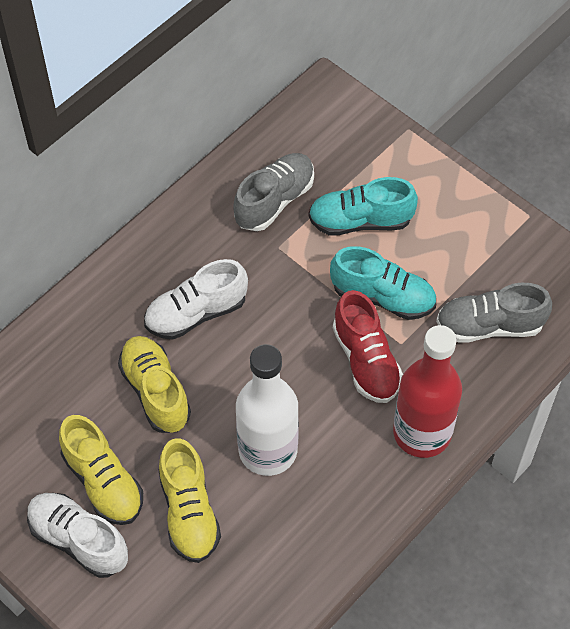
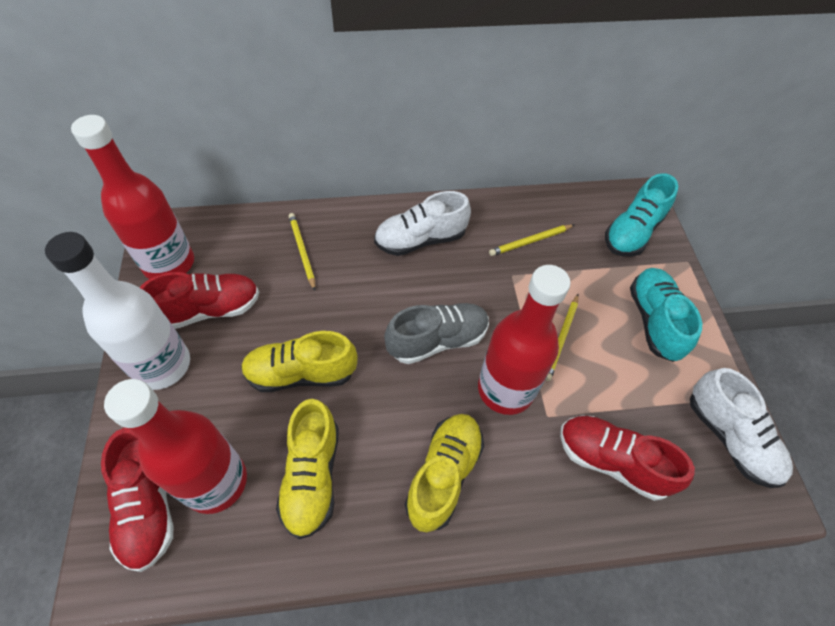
grey shoe: 2 -> 1
red bottle: 1 -> 3
red shoe: 1 -> 3
yellow pencil: 0 -> 3

